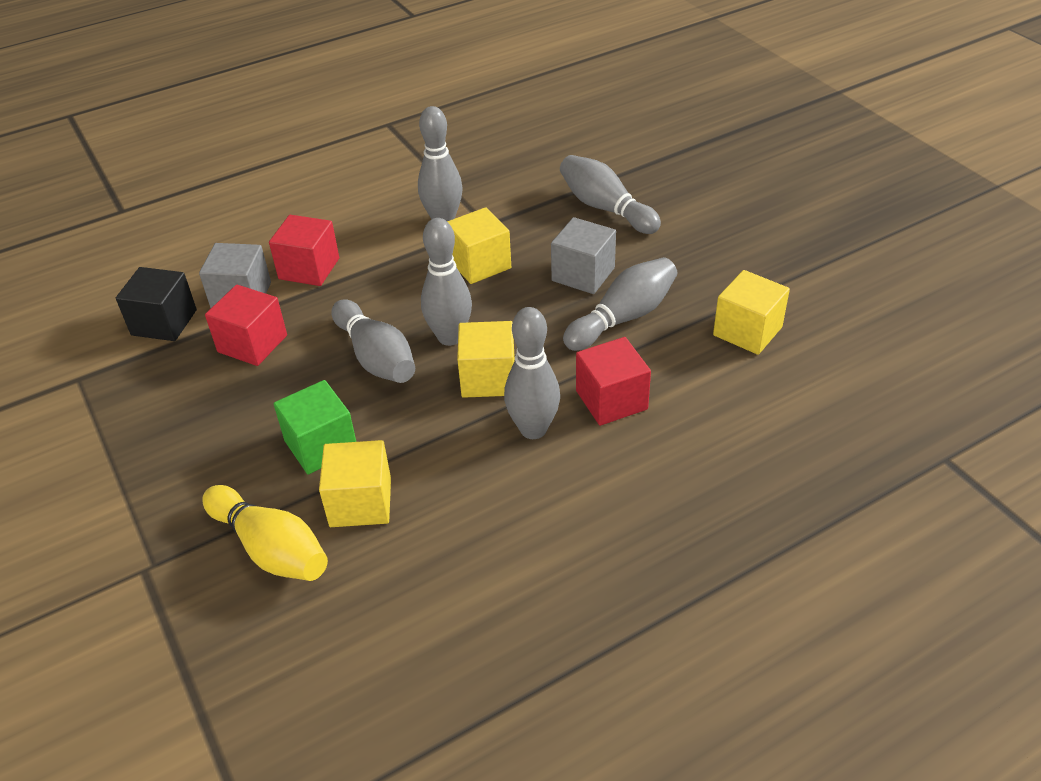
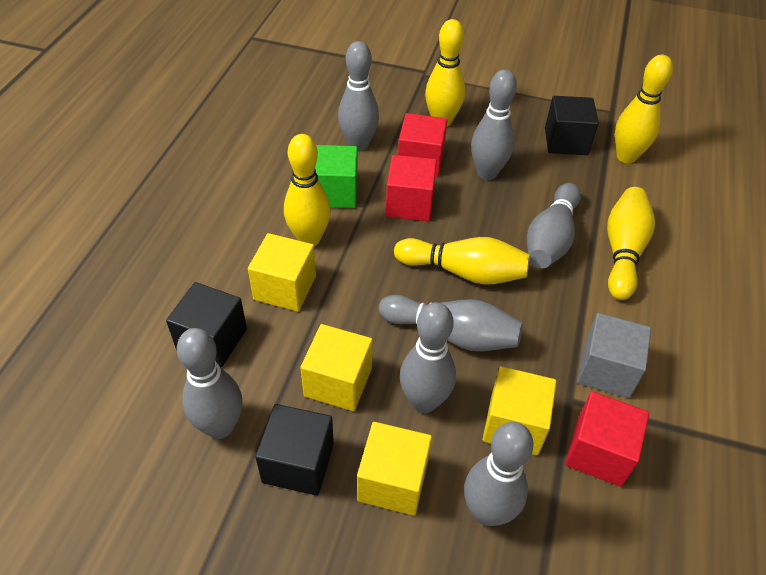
black cube: 1 -> 3
grey bowling pin: 6 -> 7
grey cube: 2 -> 1
yellow bowling pin: 1 -> 5

